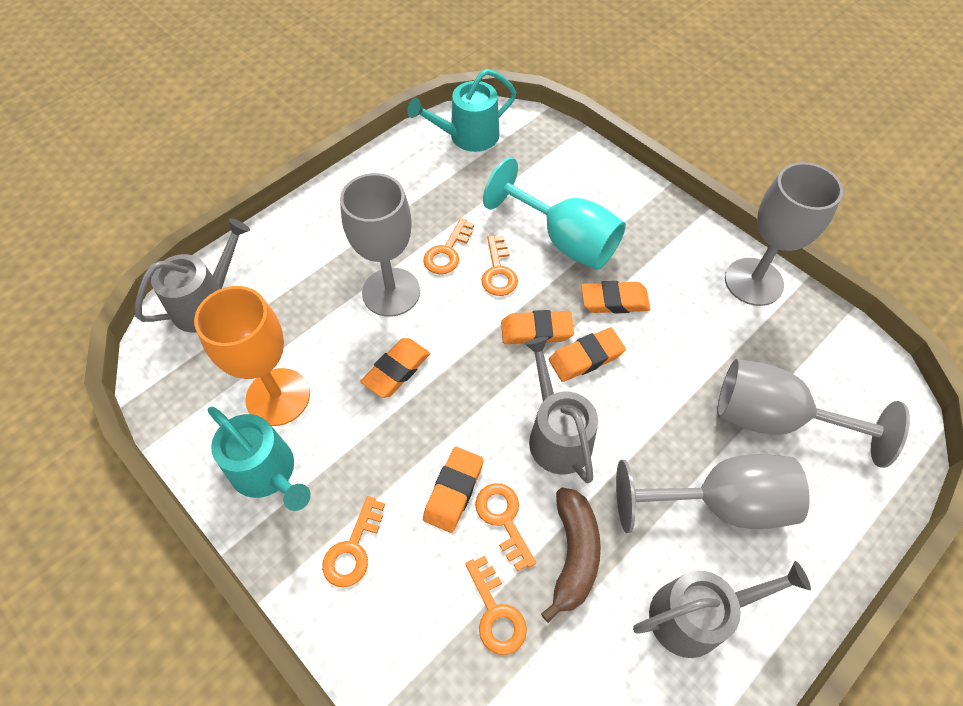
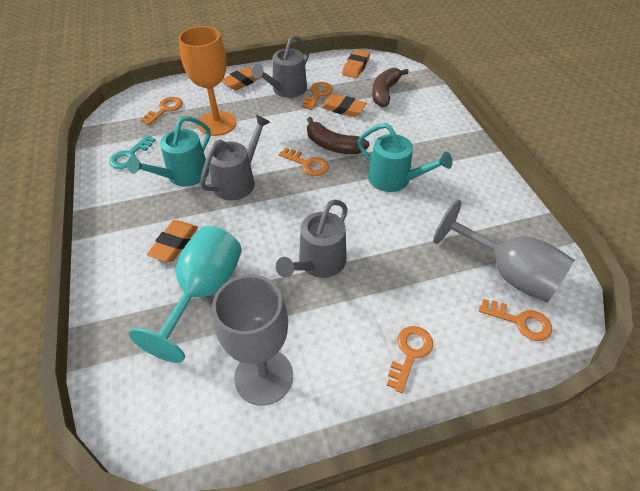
brown banana: 1 -> 2
grey goblet: 4 -> 2
orange eraser: 5 -> 4
turquoise key: 0 -> 1

